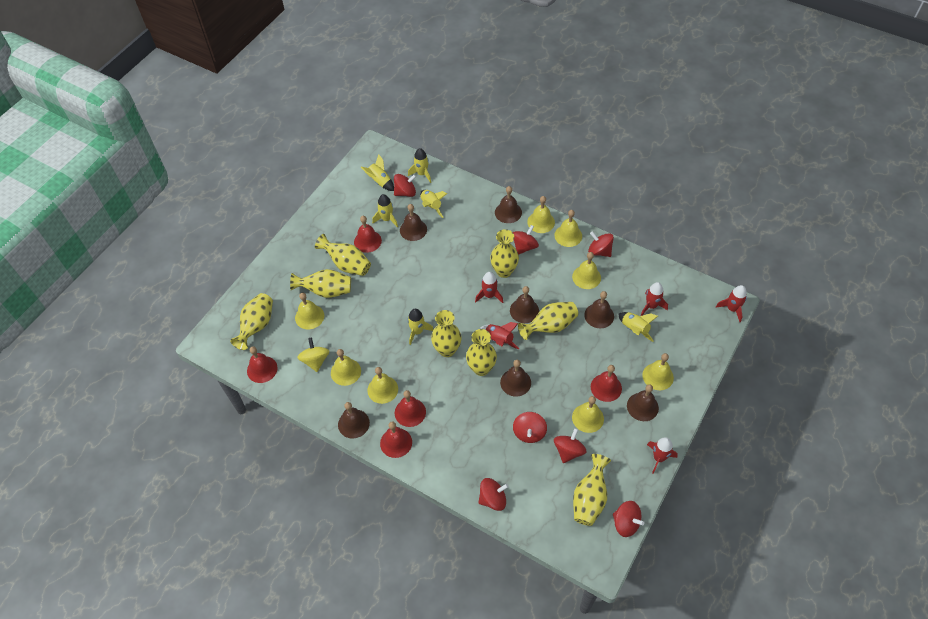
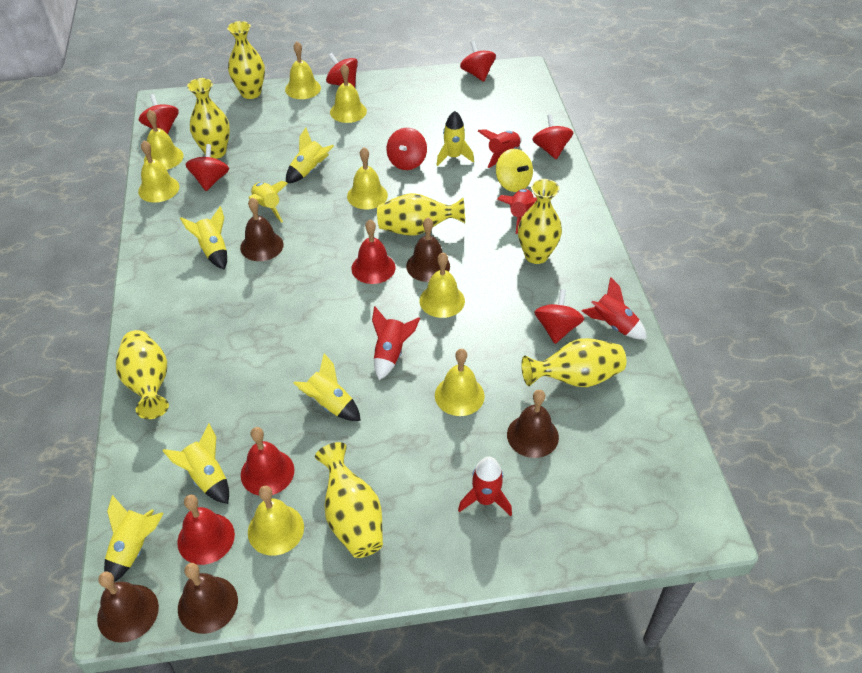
brown bell: 7 -> 5
red bell: 5 -> 3
yellow rocket: 6 -> 7
yellow vase: 8 -> 7

